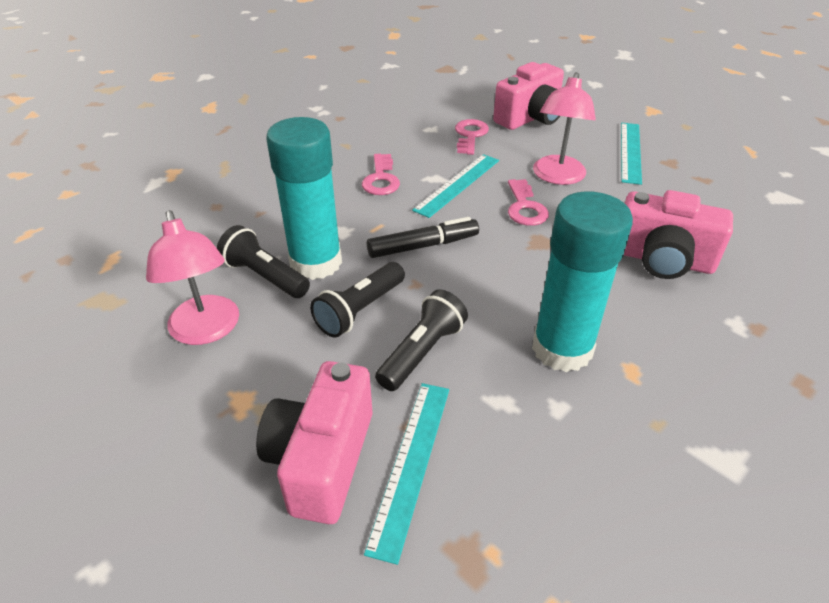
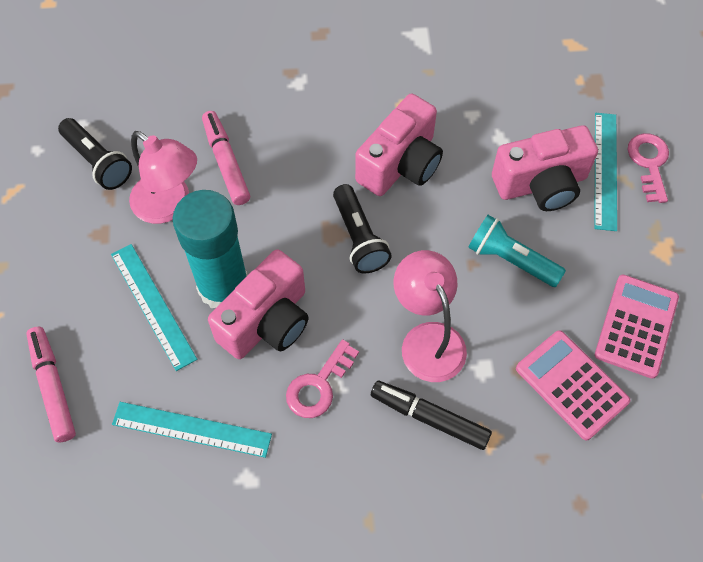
black flashlight: 3 -> 2
pink calculator: 0 -> 2
pink key: 3 -> 2
pink marker: 0 -> 2
turquoise flashlight: 0 -> 1
turquoise glue stick: 2 -> 1

